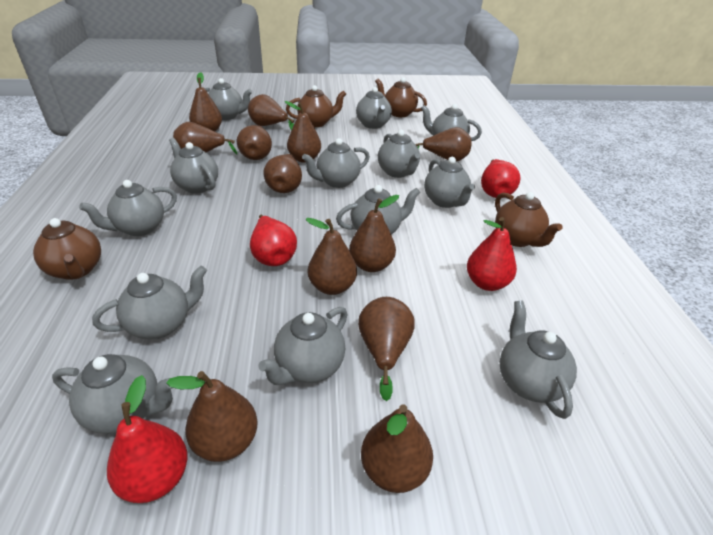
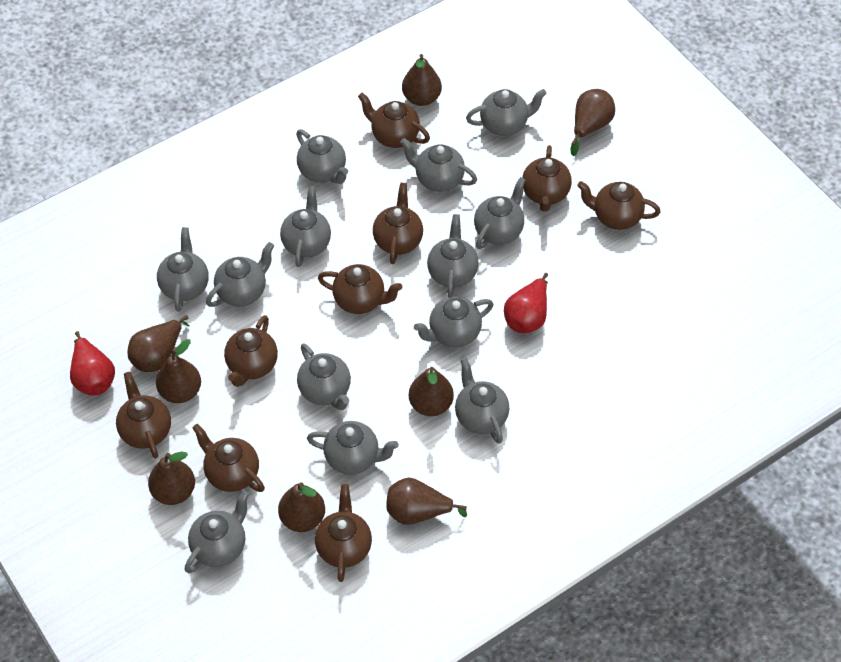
brown pear: 12 -> 8
brown teapot: 4 -> 9
red pear: 4 -> 2

